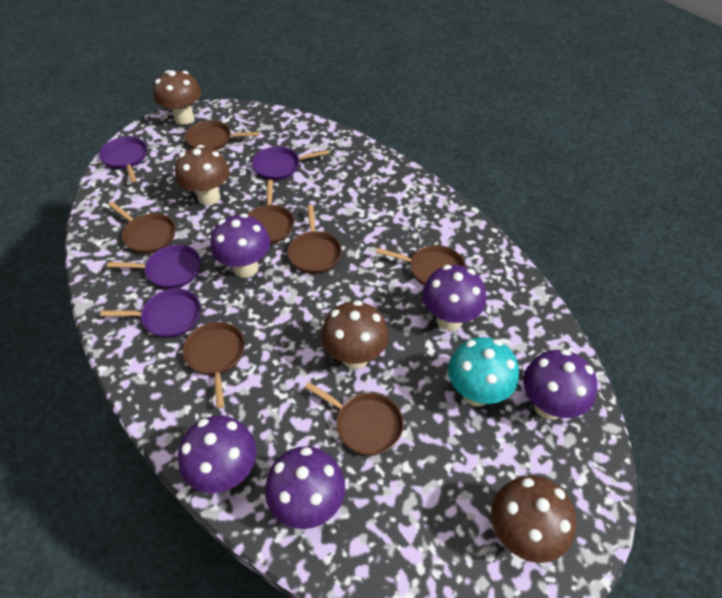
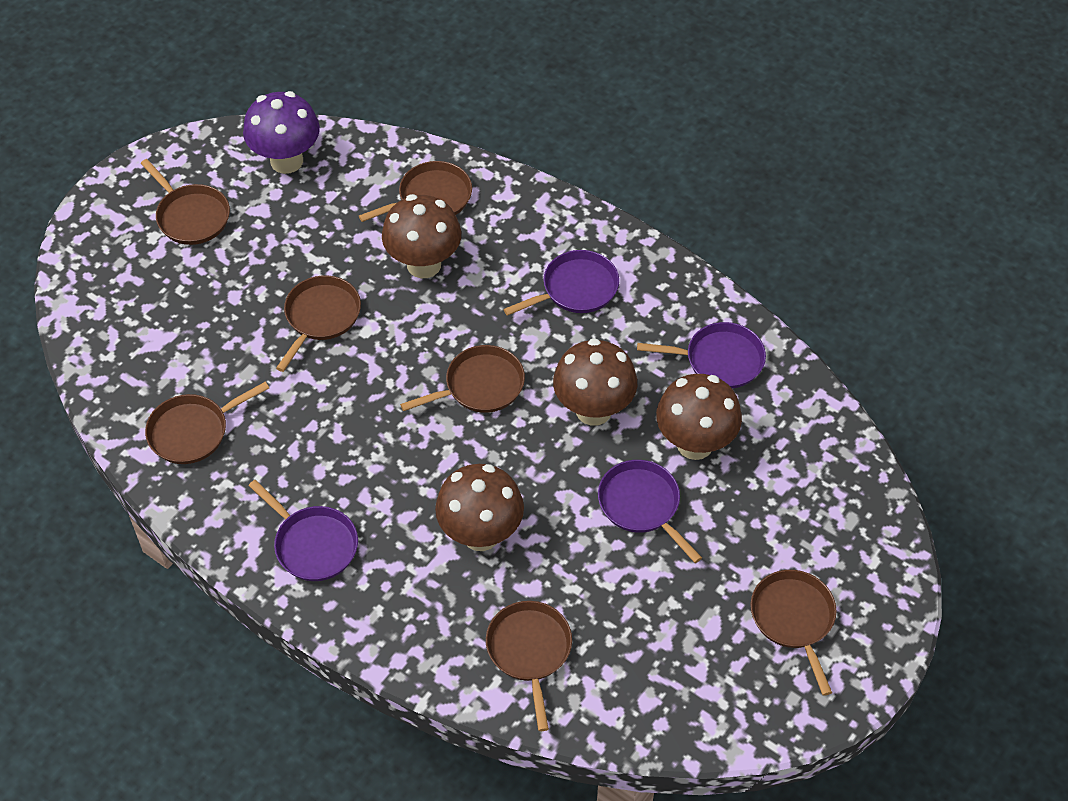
purple mushroom: 5 -> 1
turquoise mushroom: 1 -> 0

